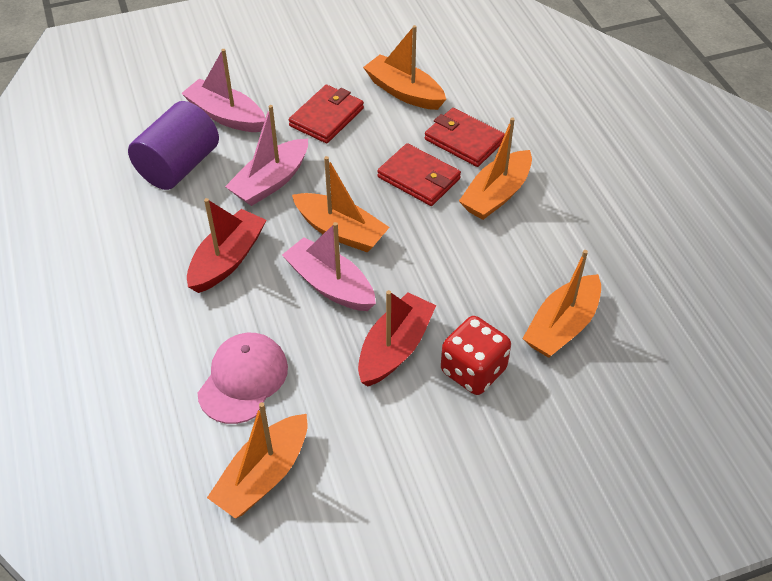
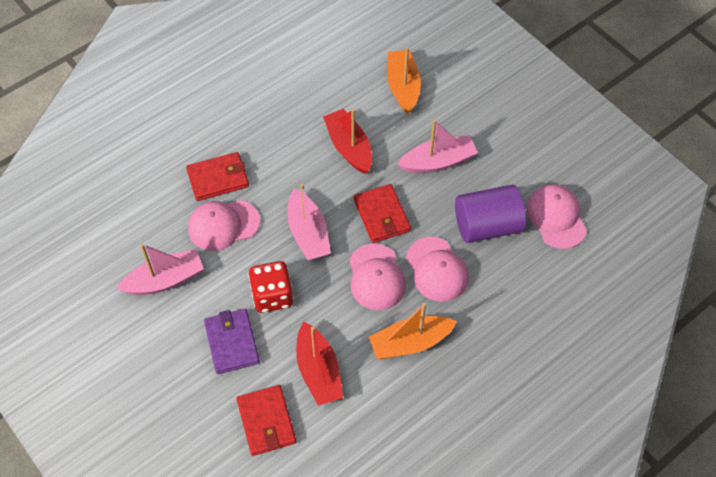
orange boat: 5 -> 2
pink cap: 1 -> 4
purple wallet: 0 -> 1

